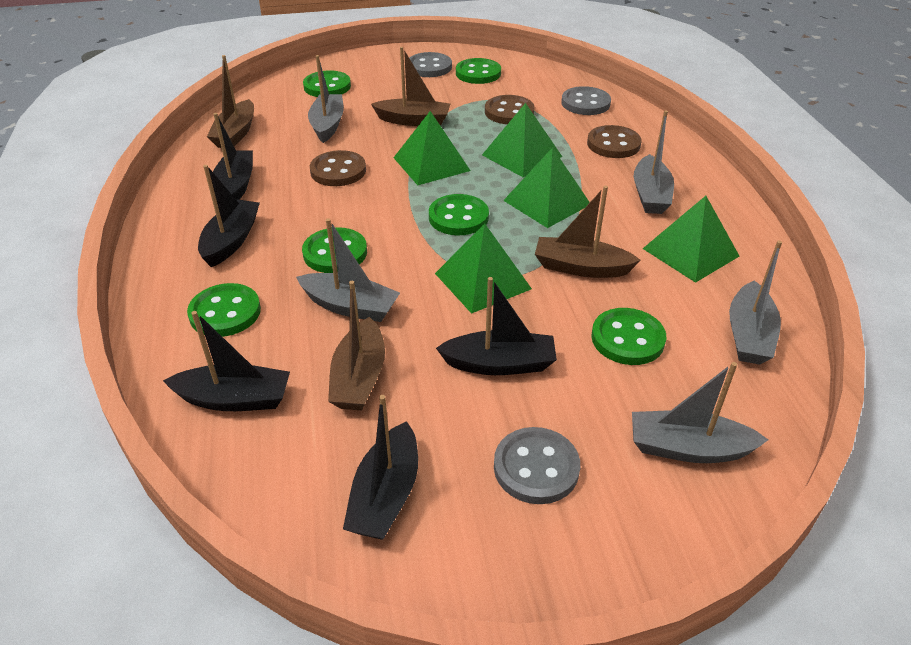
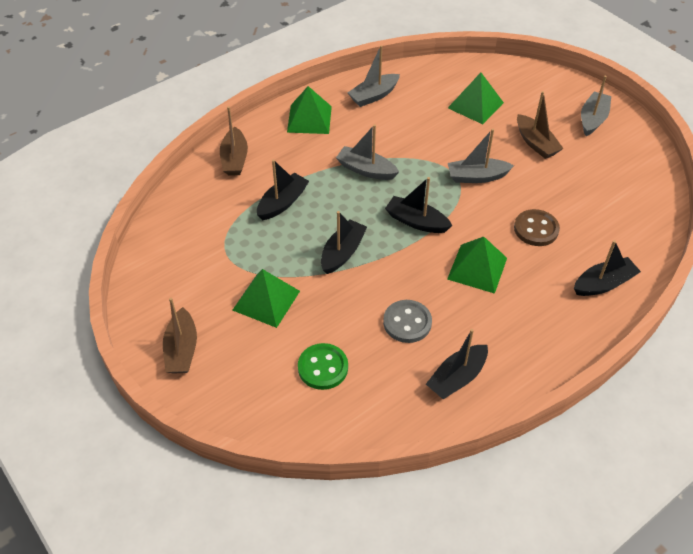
brown boat: 4 -> 3
brown button: 3 -> 1
green button: 6 -> 1
green pyramid: 5 -> 4
grey boat: 5 -> 4
grey button: 3 -> 1

